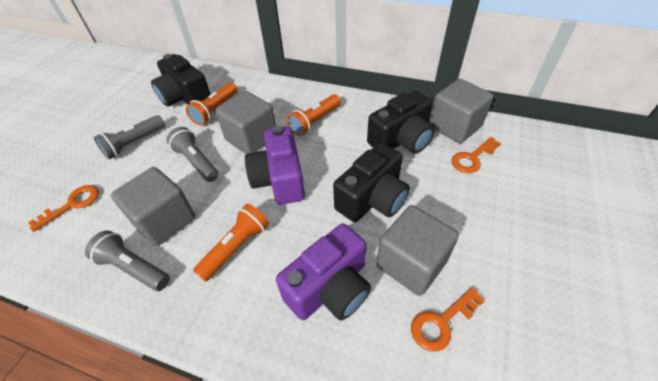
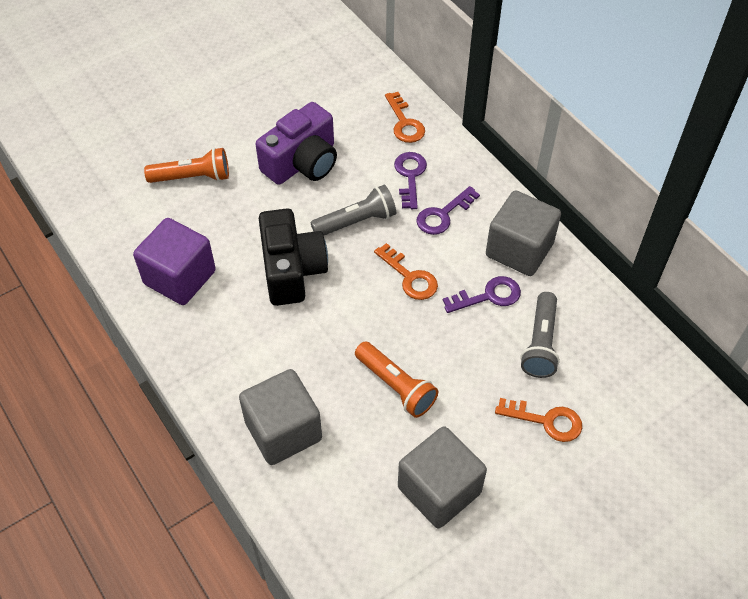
black camera: 3 -> 1
grey cube: 4 -> 3
grey flashlight: 3 -> 2
orange flashlight: 3 -> 2
purple camera: 2 -> 1
purple cube: 0 -> 1
purple key: 0 -> 3

